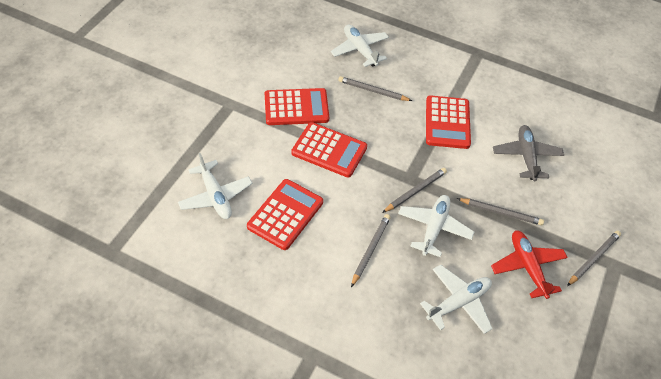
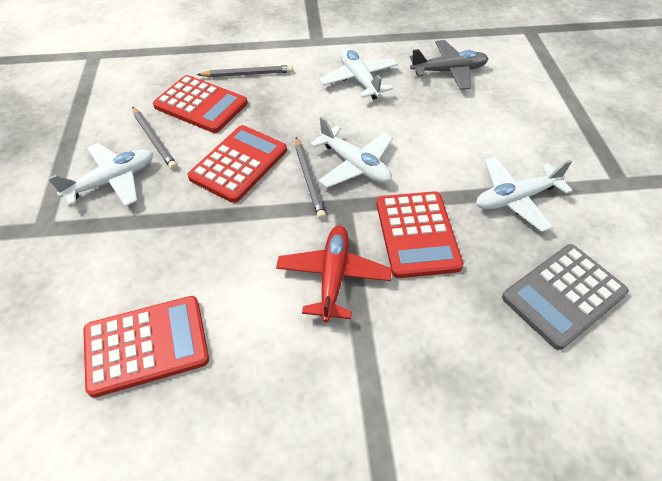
grey calculator: 0 -> 1
grey pencil: 5 -> 3

